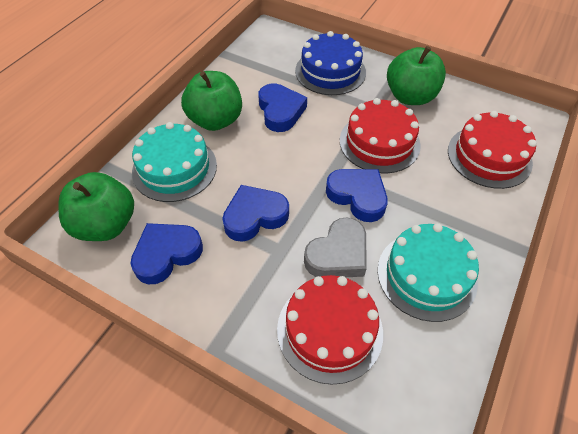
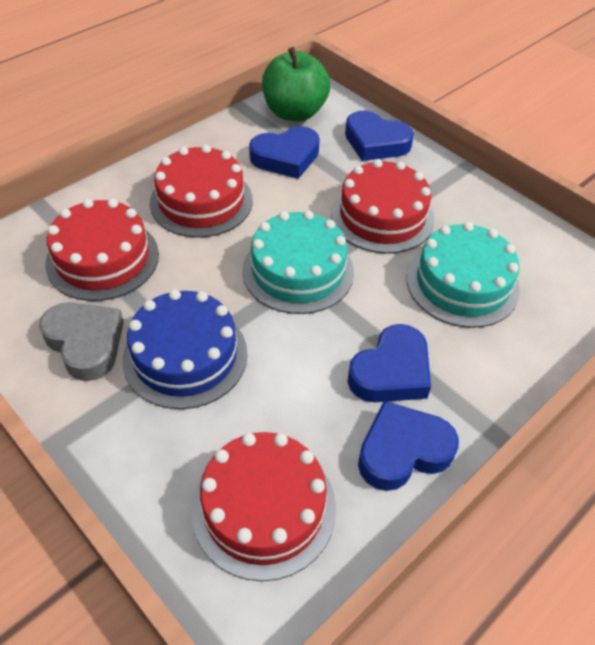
green apple: 3 -> 1
red cake: 3 -> 4

